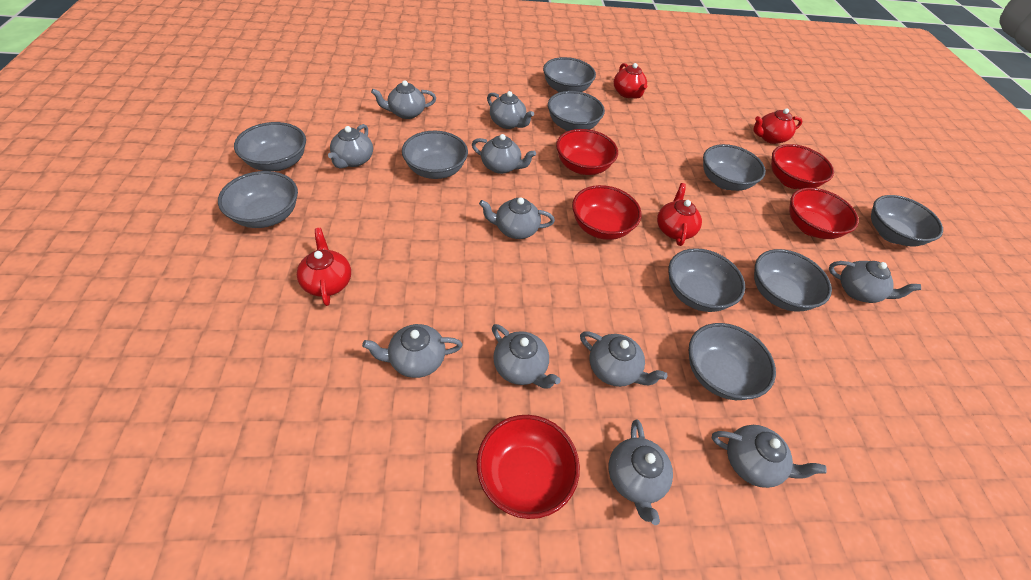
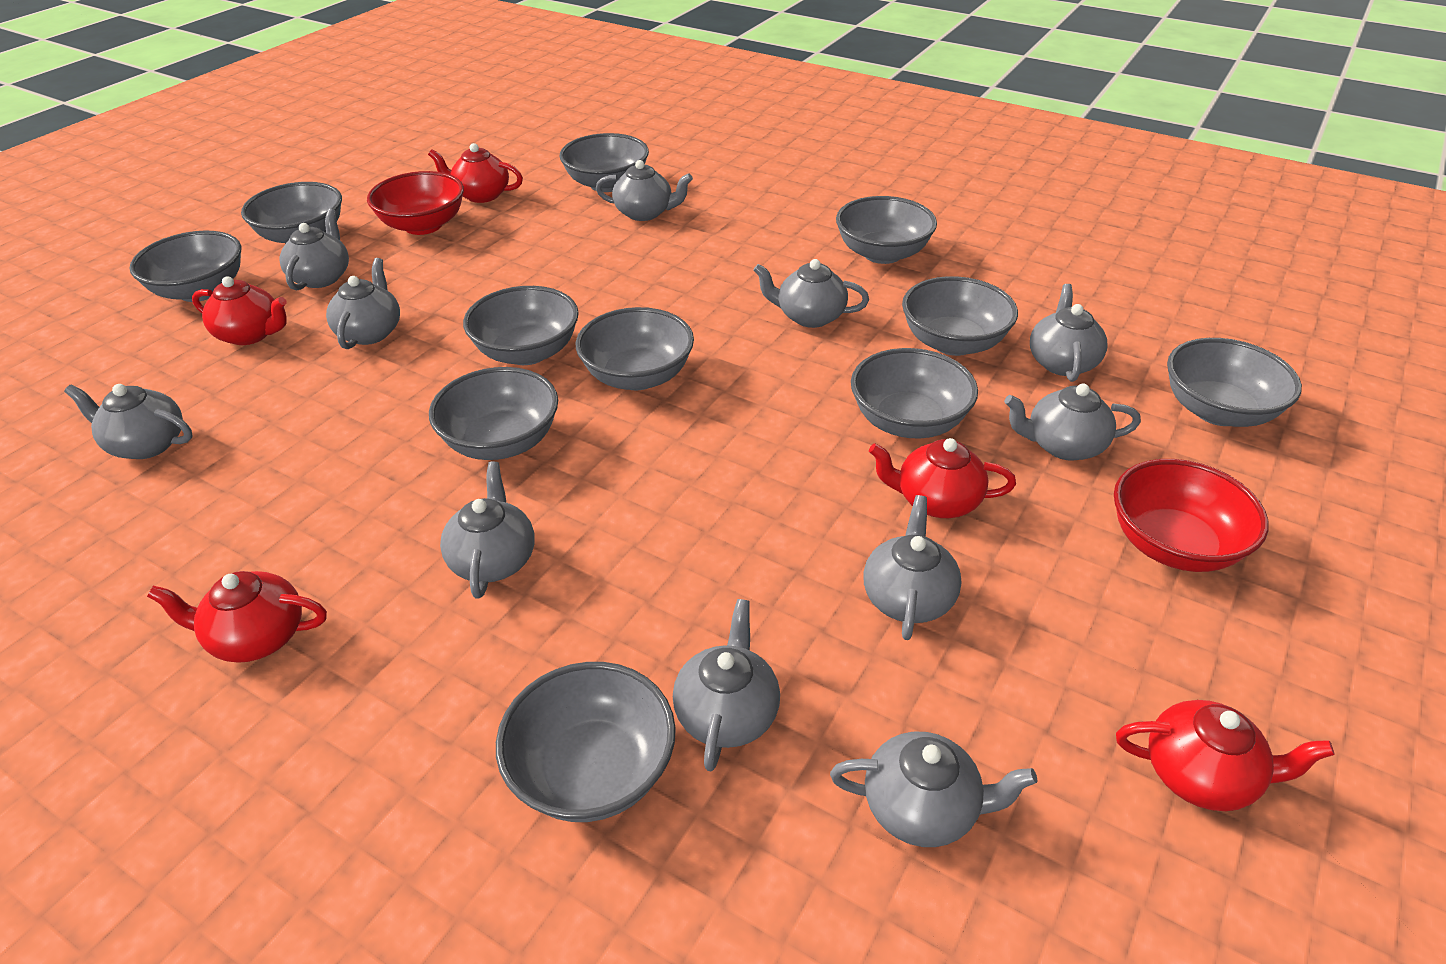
grey bowl: 10 -> 11
red bowl: 5 -> 2
red teapot: 4 -> 5

